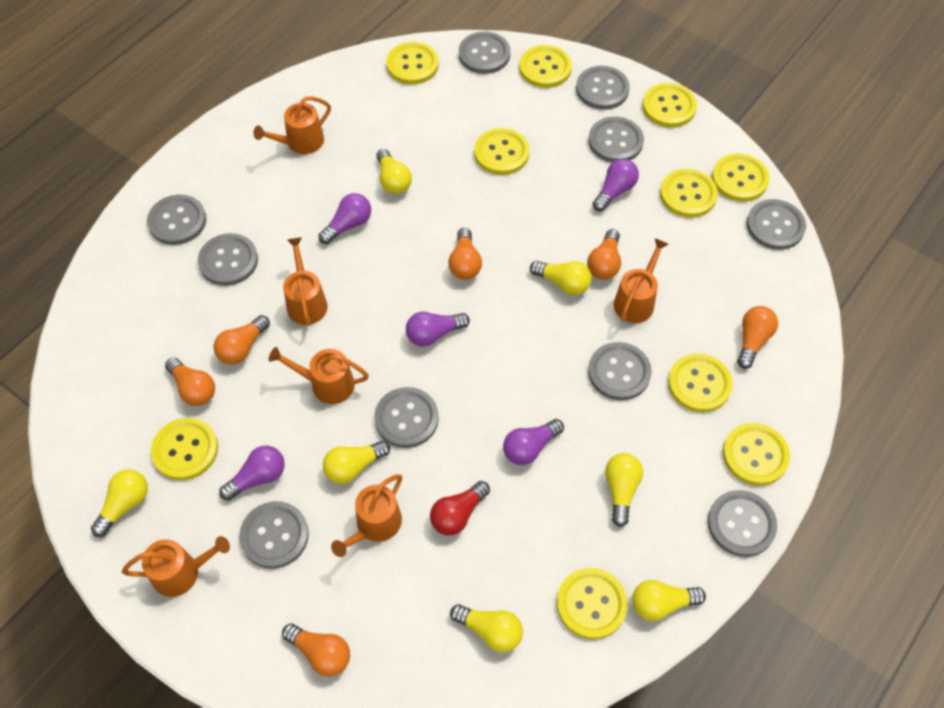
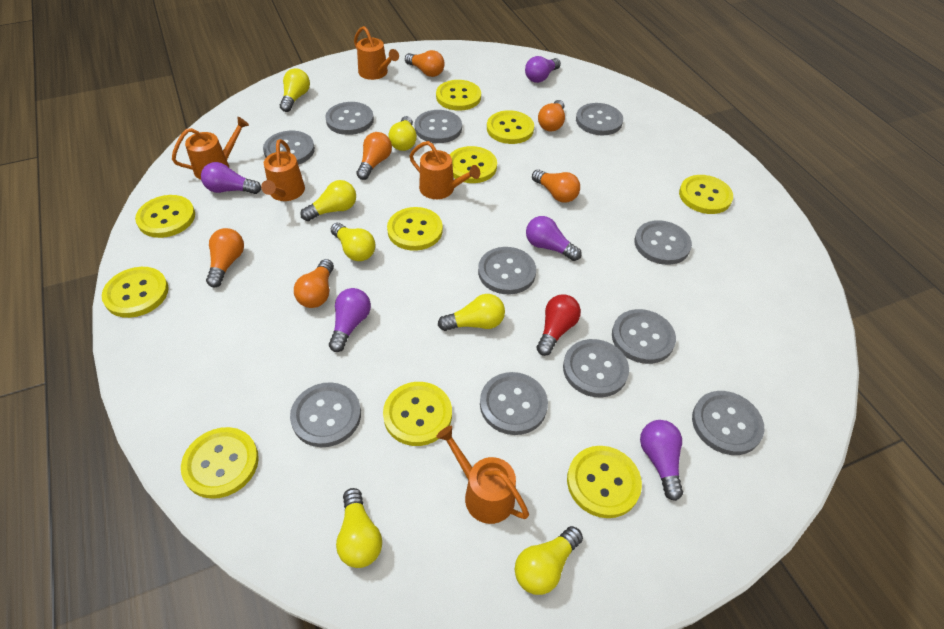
grey button: 10 -> 11
orange watering can: 6 -> 5

